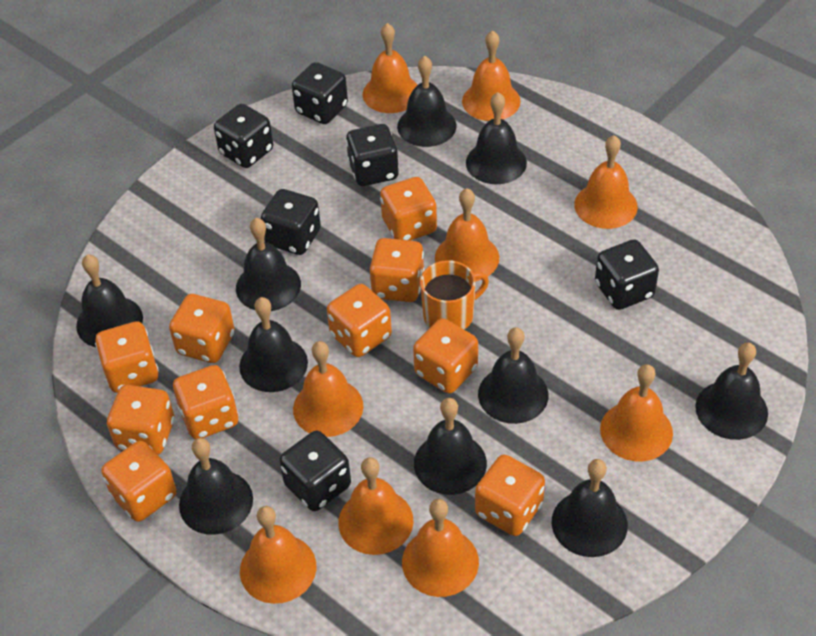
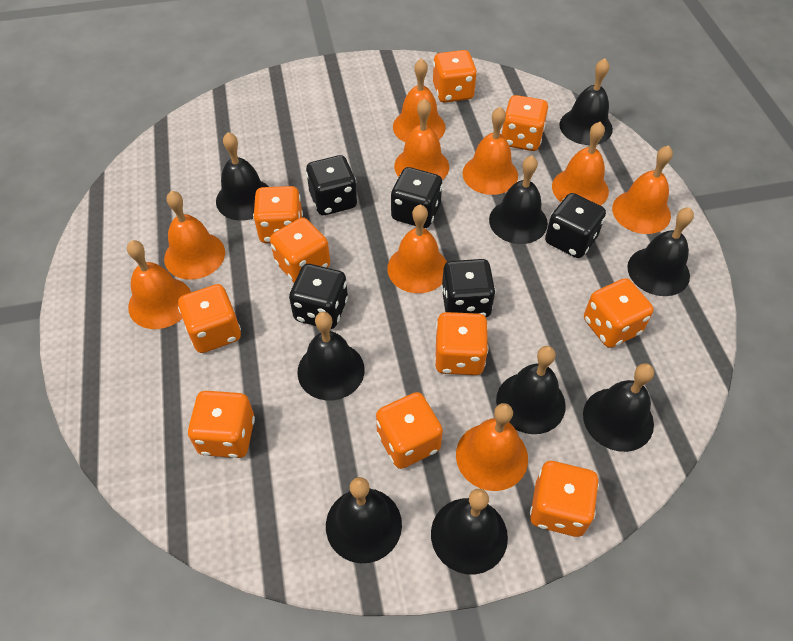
black bell: 10 -> 9
black dice: 6 -> 5
orange mug: 1 -> 0

